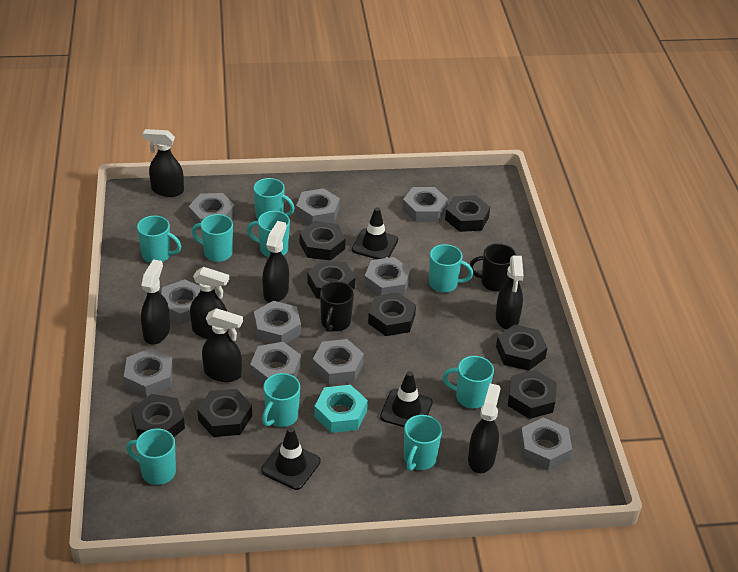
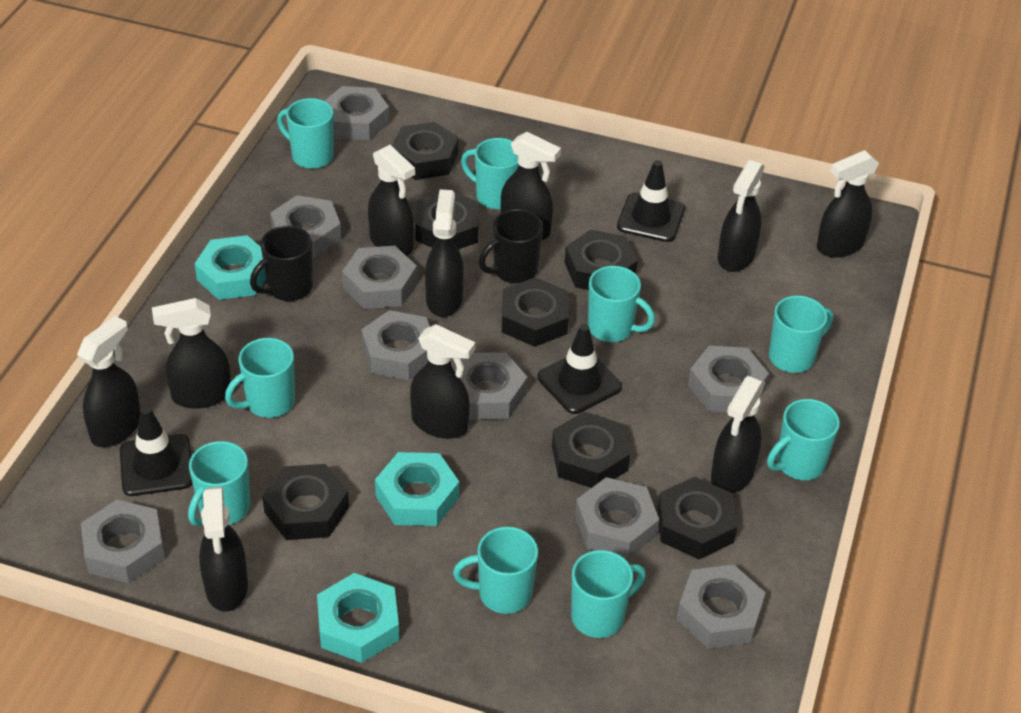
black nut: 8 -> 7
black spray bottle: 7 -> 10
grey nut: 10 -> 9
turquoise nut: 1 -> 3

